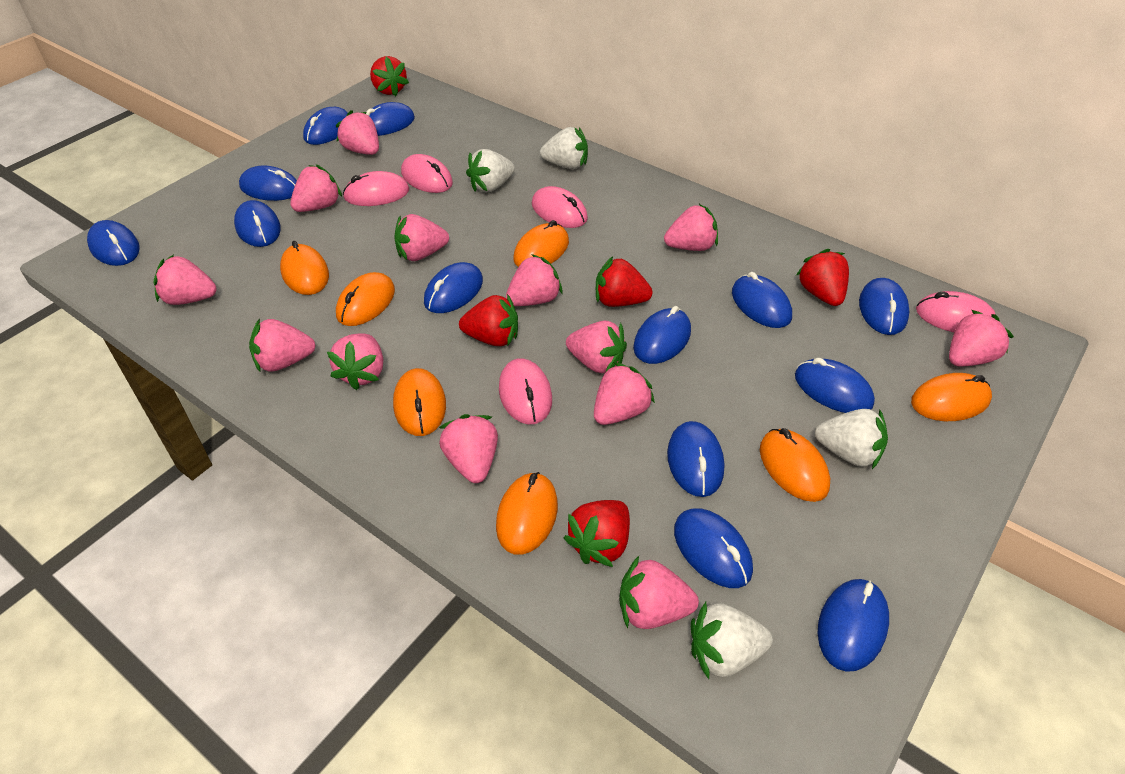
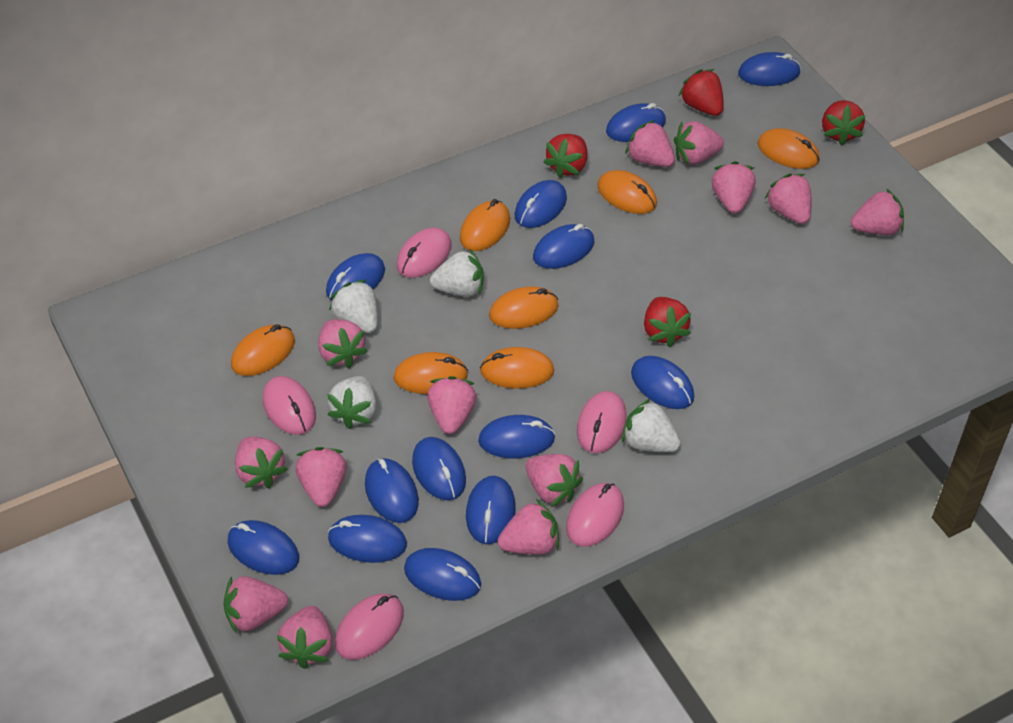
red strawberry: 5 -> 4

